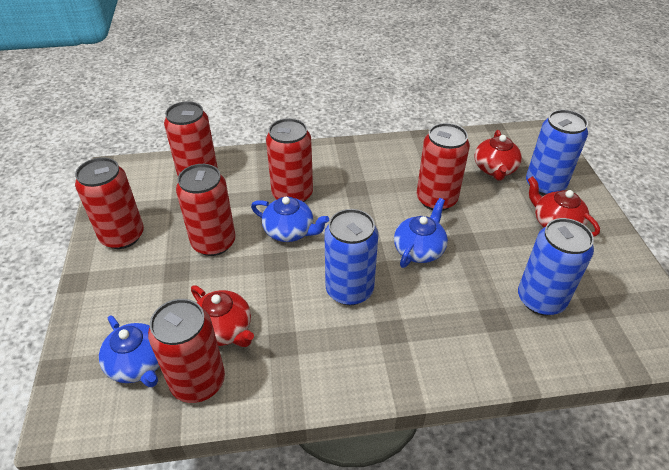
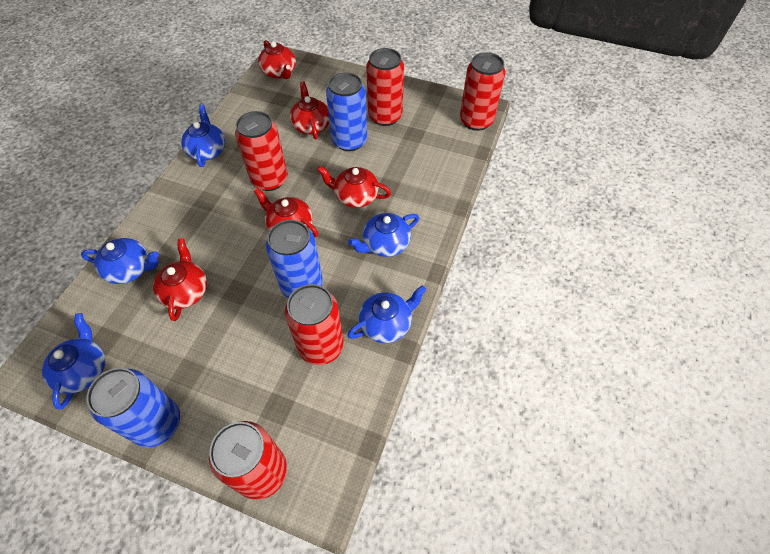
blue teapot: 3 -> 5
red can: 6 -> 5
red teapot: 3 -> 5

